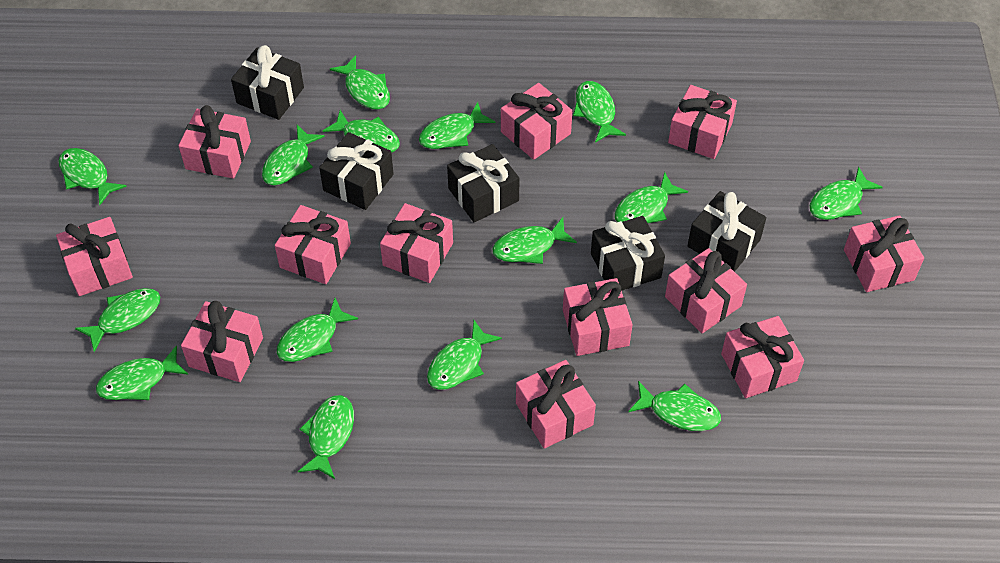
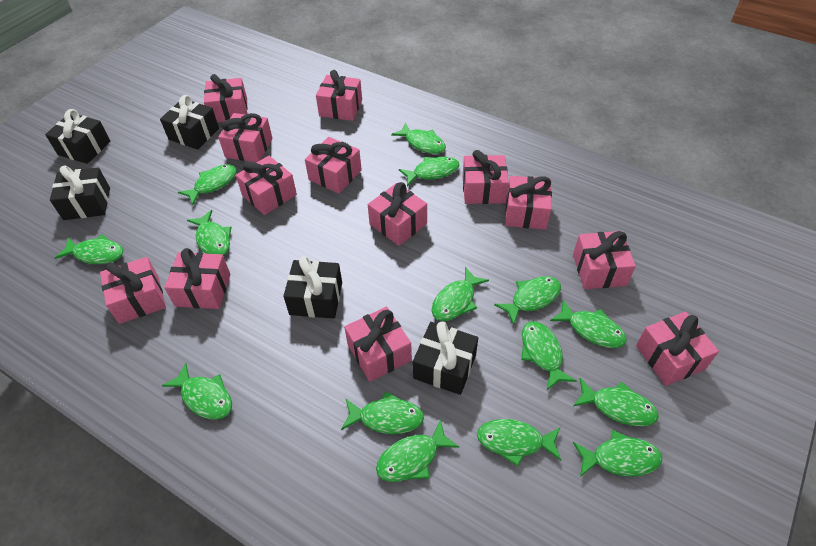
pink gift: 12 -> 13

